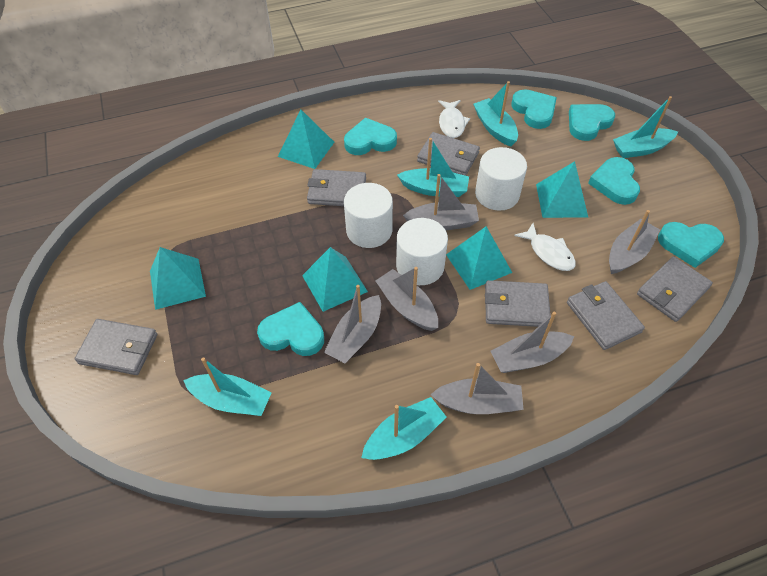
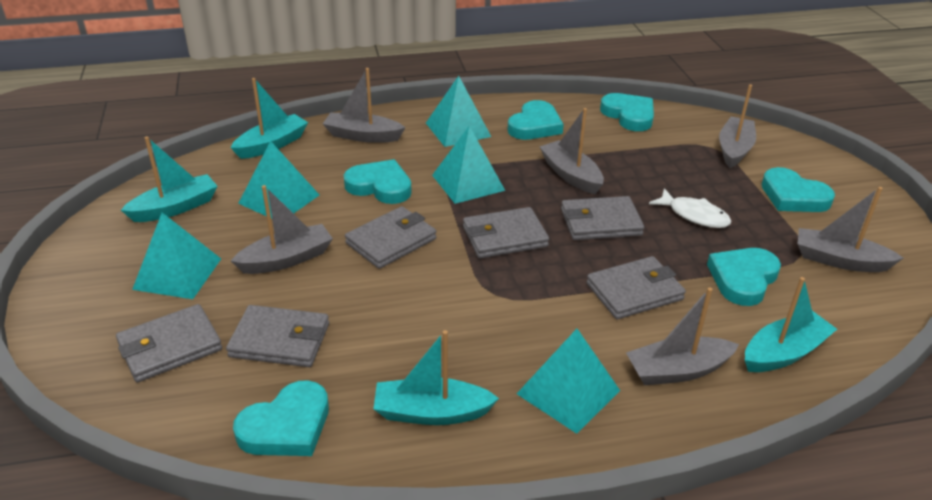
turquoise boat: 5 -> 4
white cylinder: 3 -> 0
white fish: 2 -> 1

